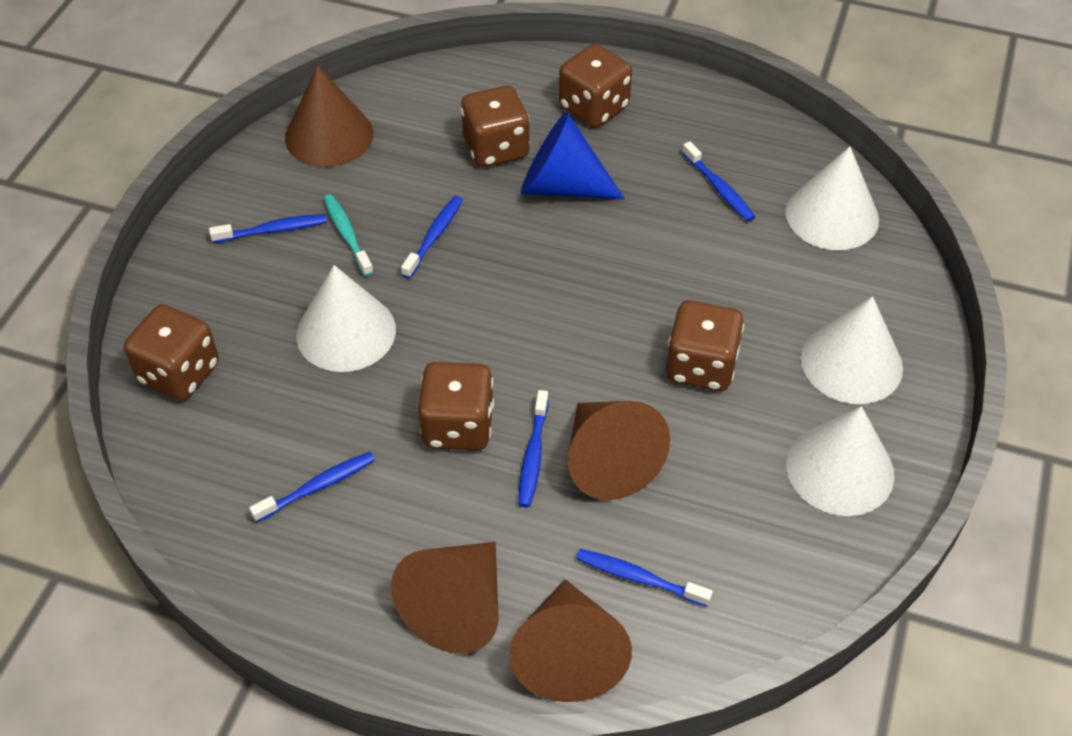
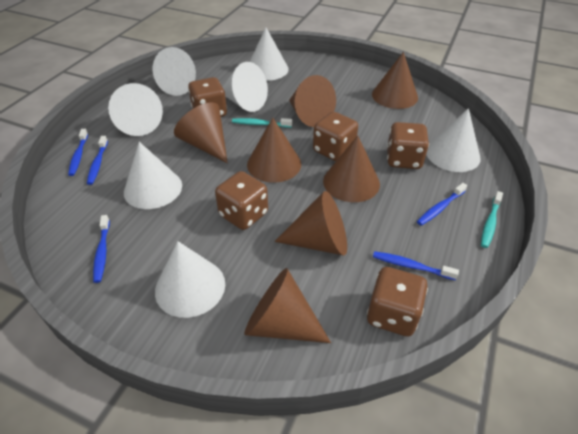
blue cone: 1 -> 0
blue toothbrush: 6 -> 5
brown cone: 4 -> 7
turquoise toothbrush: 1 -> 2
white cone: 4 -> 7

